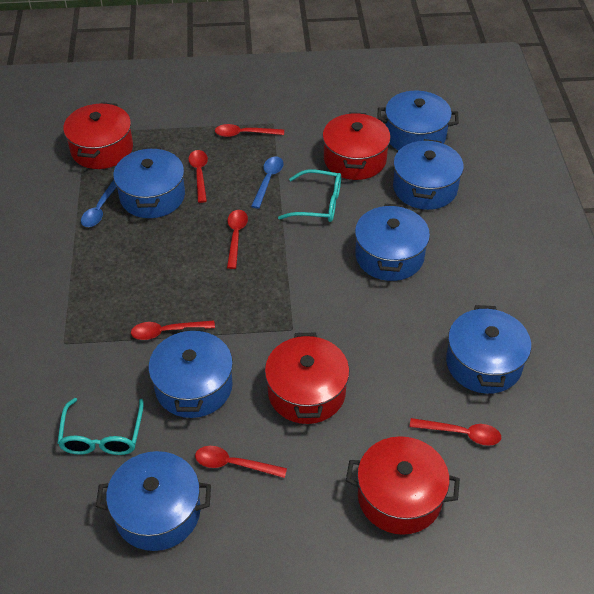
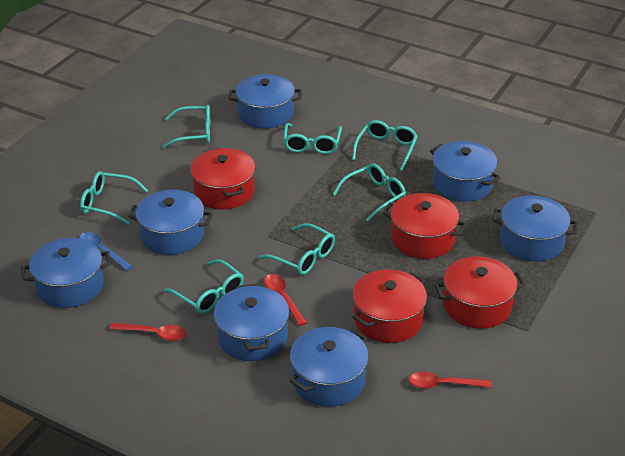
blue spoon: 2 -> 1
red spoon: 6 -> 3
turquoise glasses: 2 -> 7

